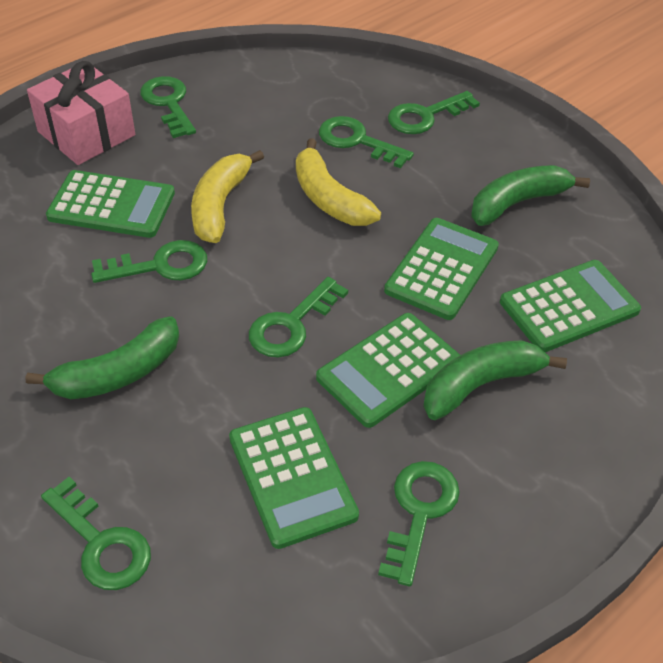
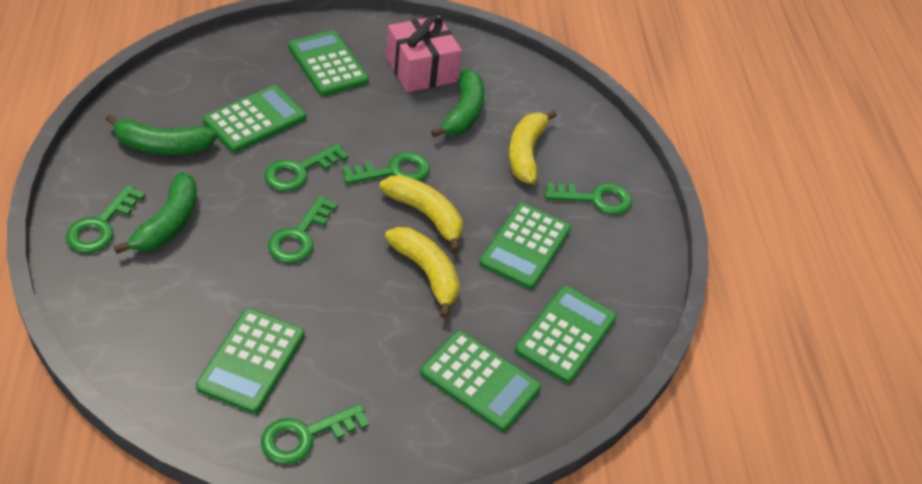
green calculator: 5 -> 6
green key: 7 -> 6
yellow banana: 2 -> 3

